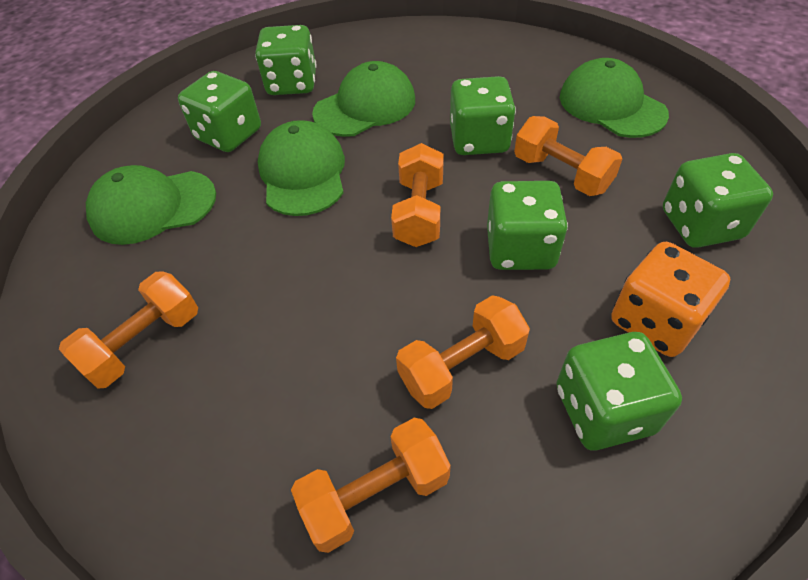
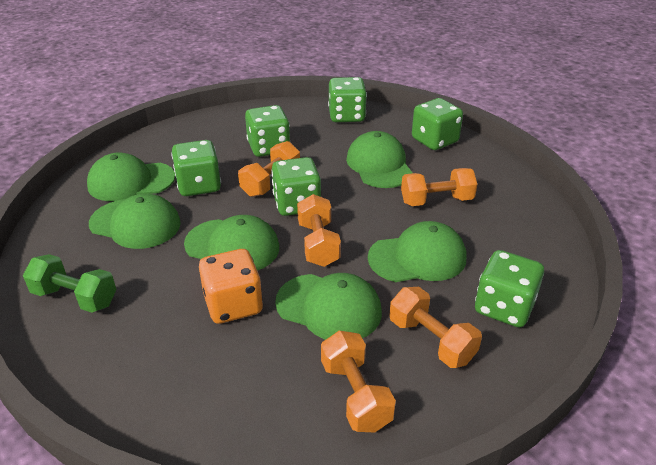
green cap: 4 -> 6
green dumbbell: 0 -> 1

